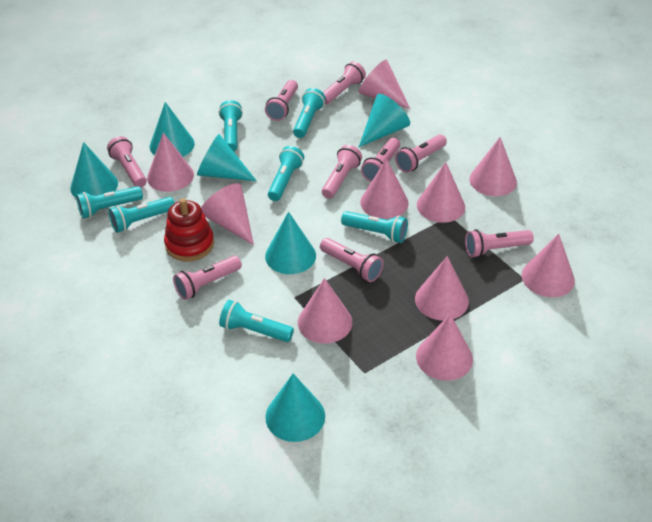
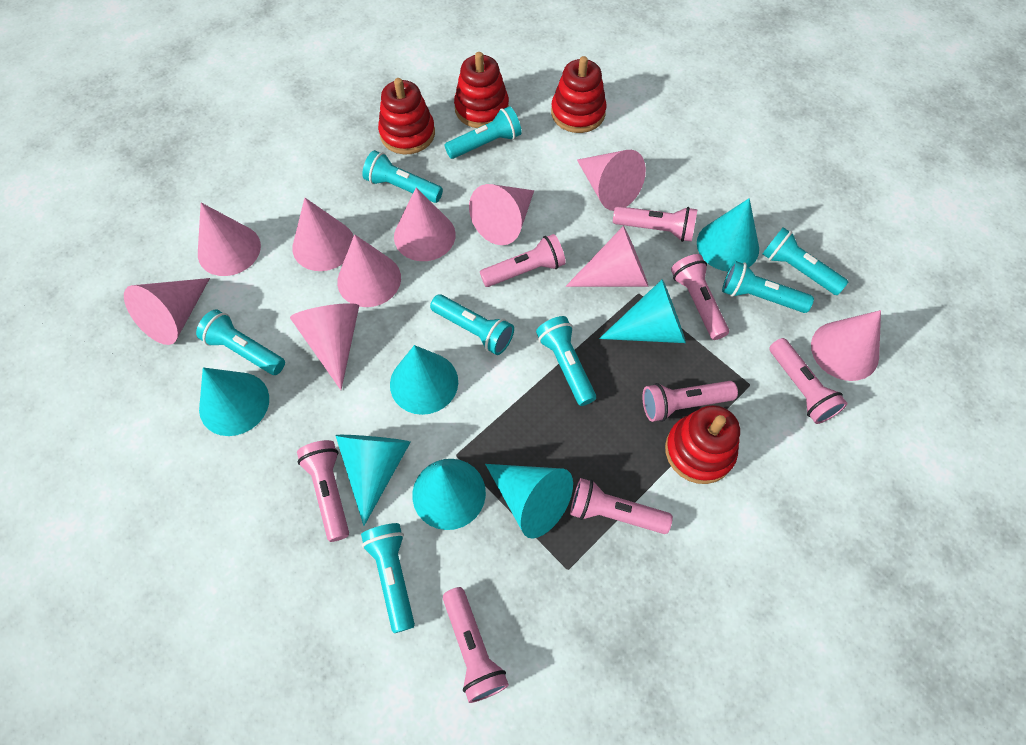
pink flashlight: 9 -> 8
red stacking toy: 1 -> 4
turquoise cone: 6 -> 7
turquoise flashlight: 7 -> 8

